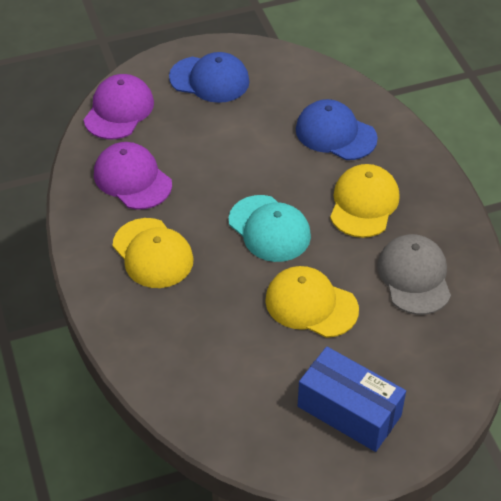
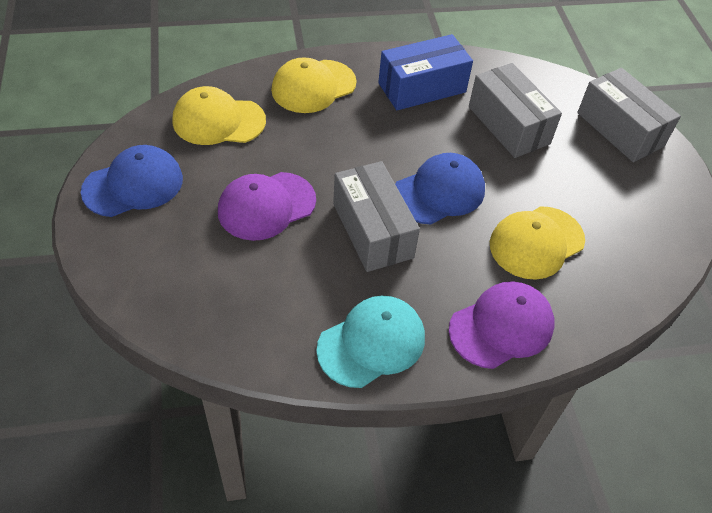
grey box: 0 -> 3
grey cap: 1 -> 0

